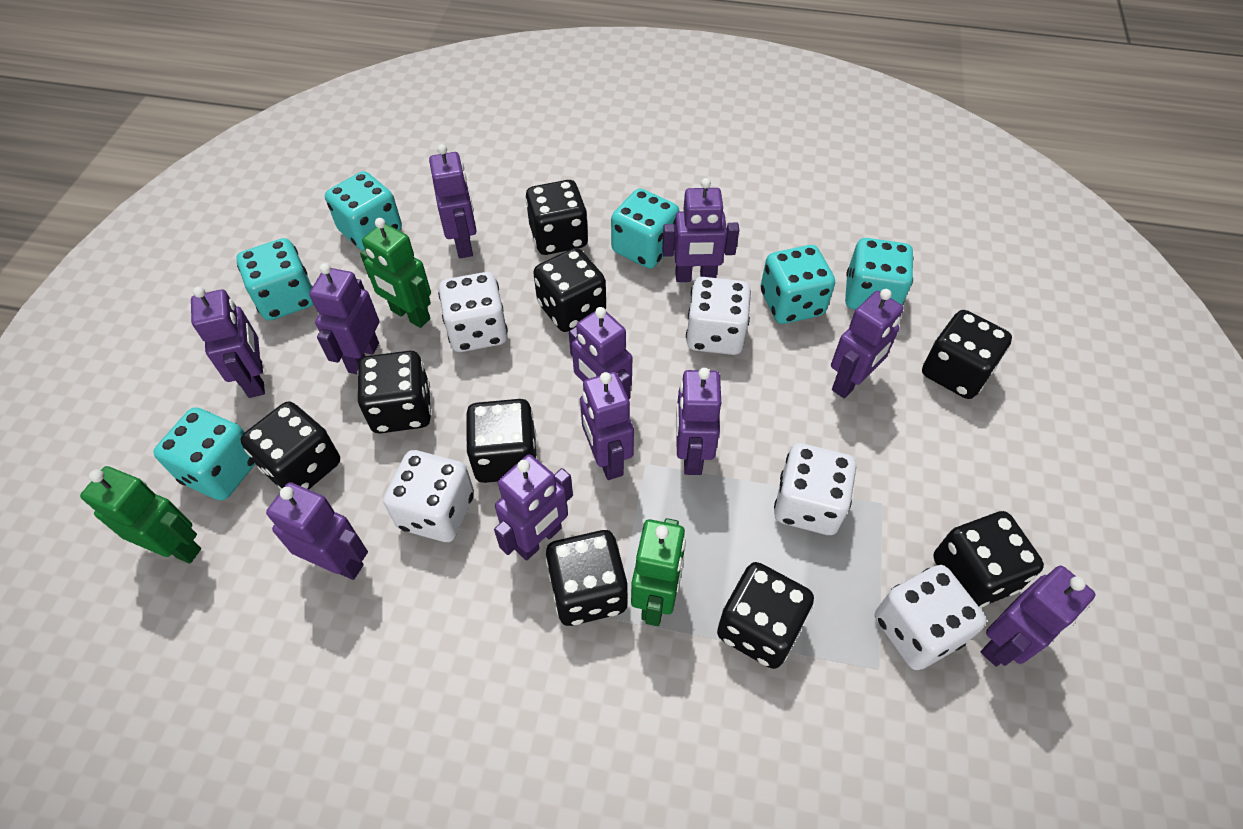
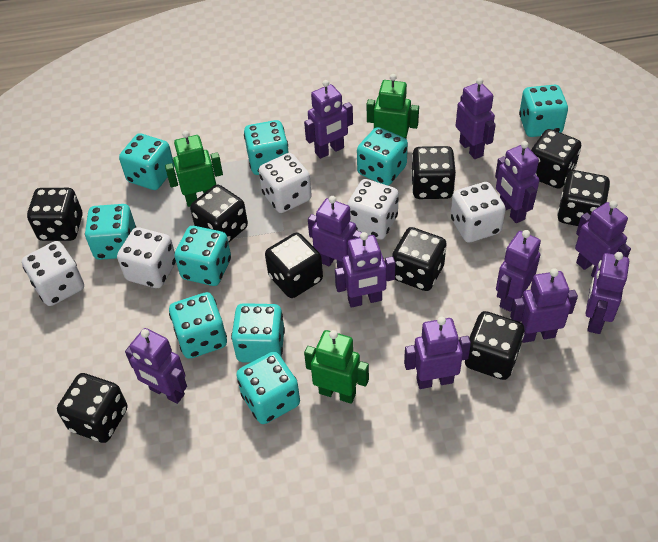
turquoise dice: 6 -> 9

